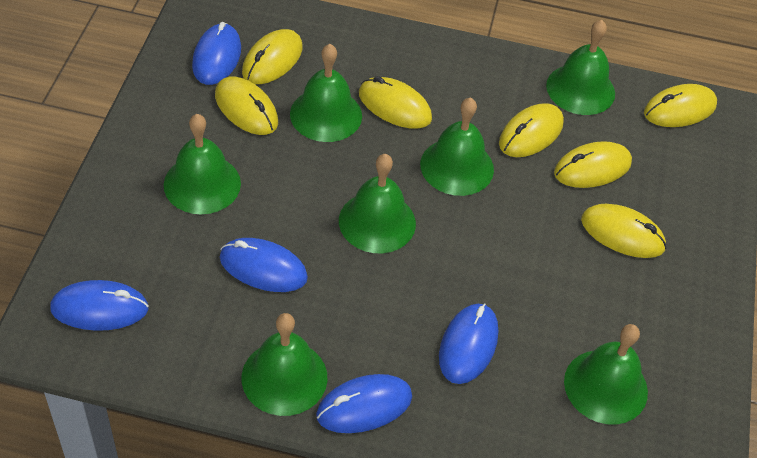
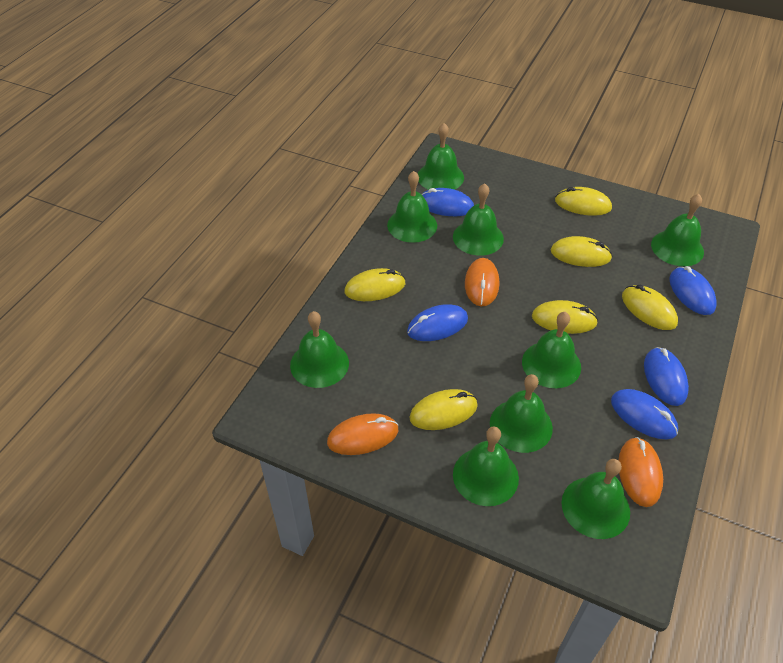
green bell: 7 -> 9
orange mouse: 0 -> 3
yellow mouse: 7 -> 6

